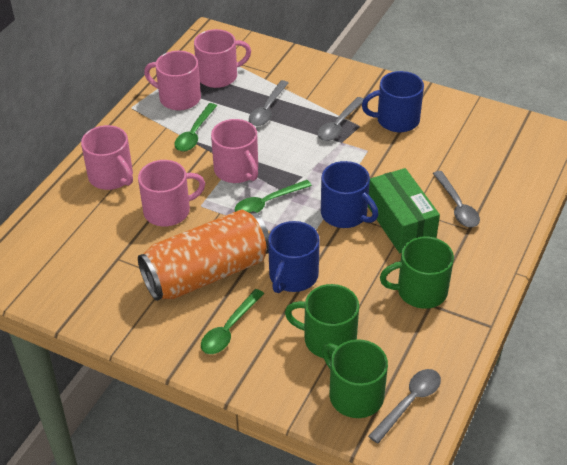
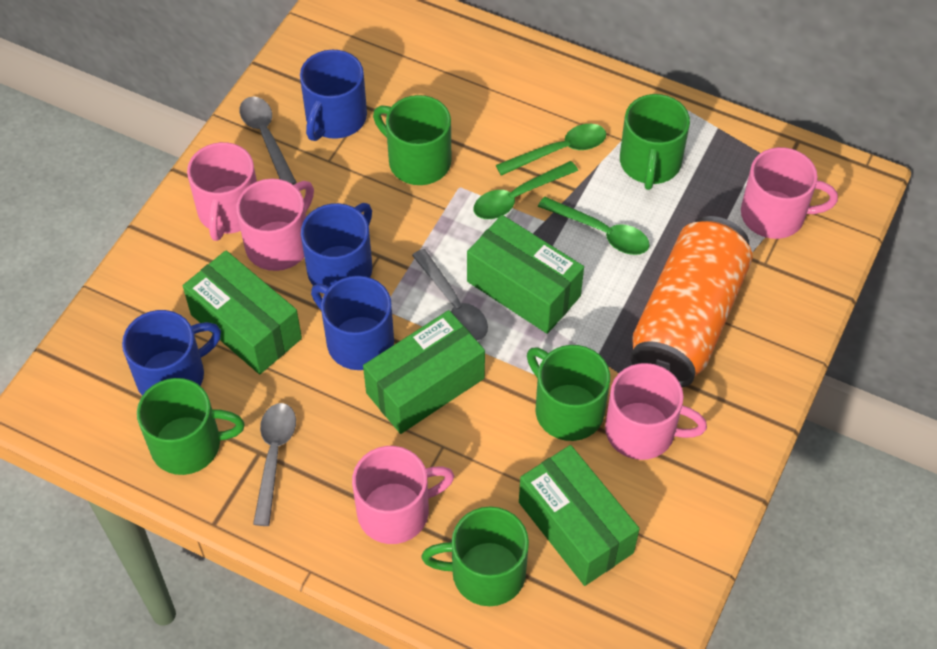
blue mug: 3 -> 4
green box: 1 -> 4
green mug: 3 -> 5
grey spoon: 4 -> 3

